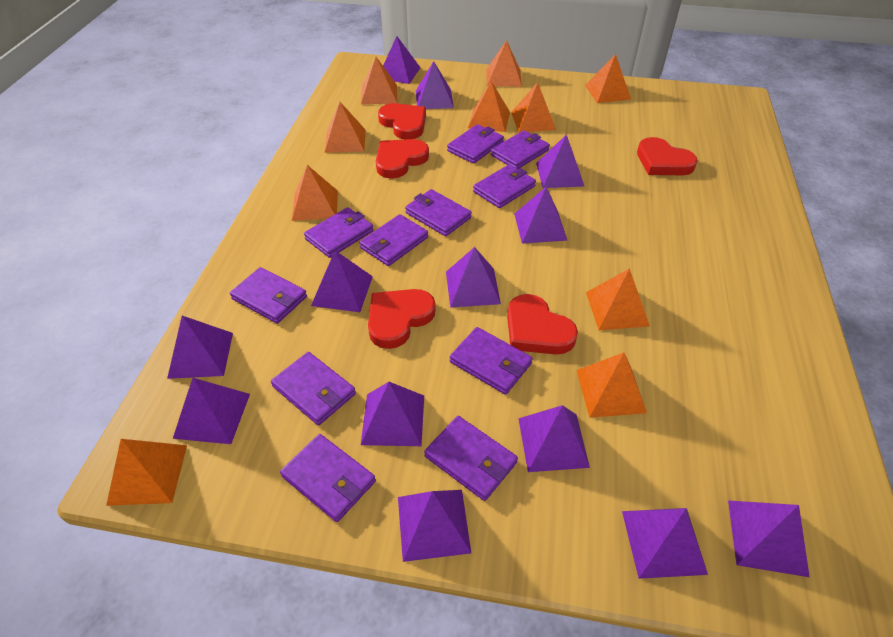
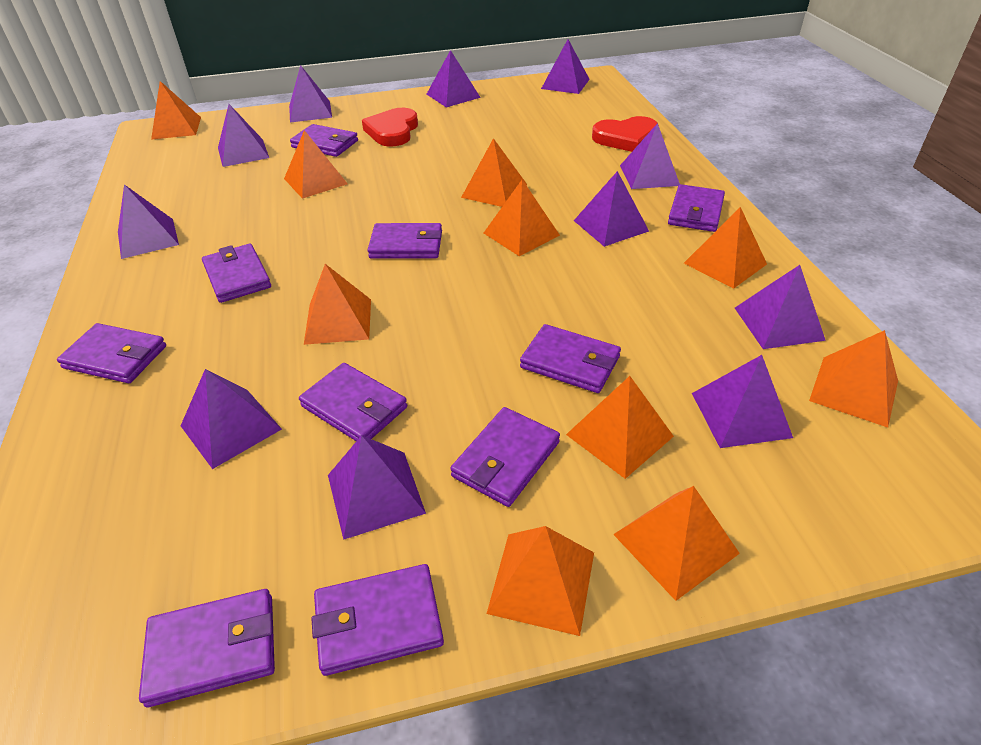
purple pyramid: 13 -> 11
purple wallet: 11 -> 10
red heart: 5 -> 2

